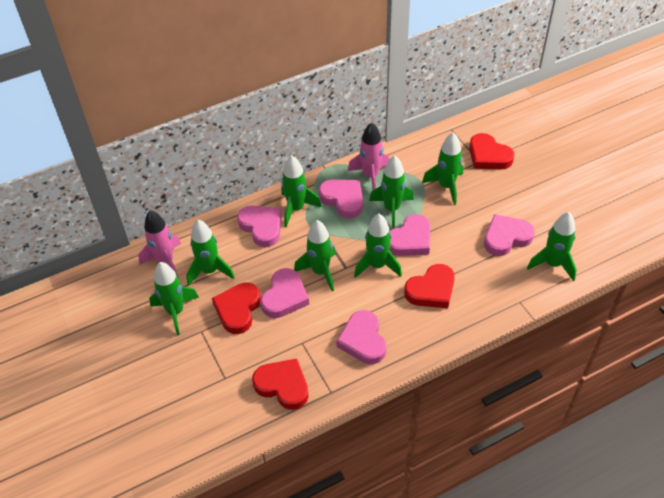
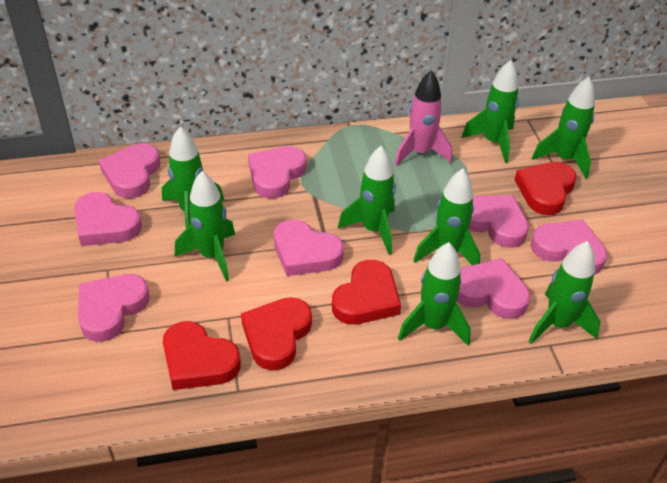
pink heart: 6 -> 8
pink rocket: 2 -> 1

